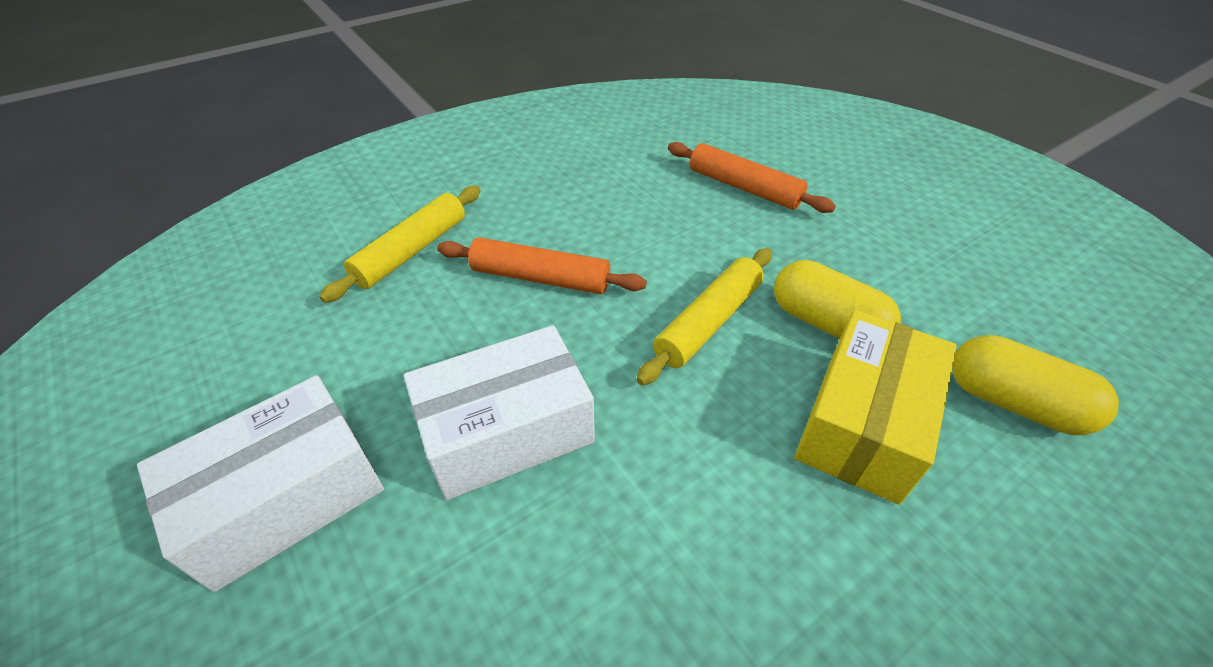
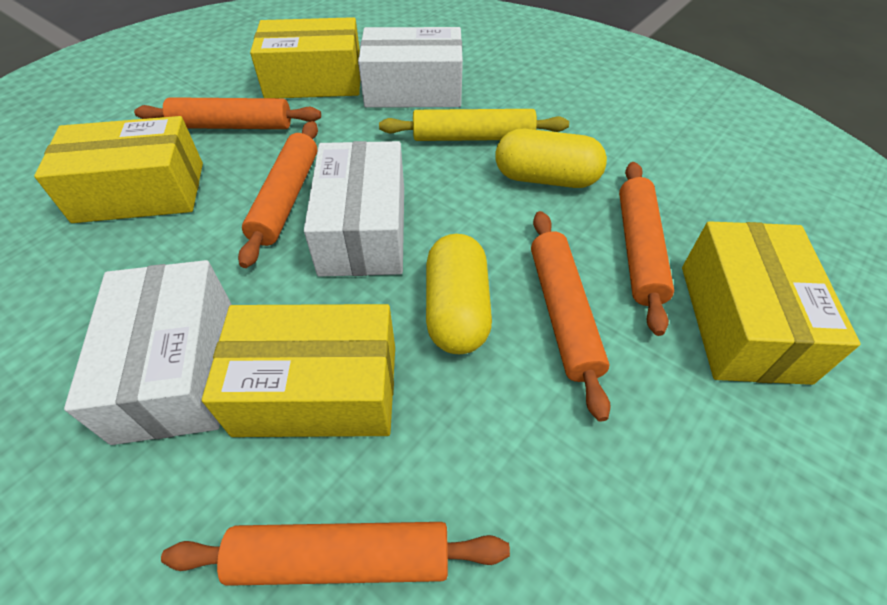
orange rolling pin: 2 -> 5
white box: 2 -> 3
yellow box: 1 -> 4
yellow rolling pin: 2 -> 1

